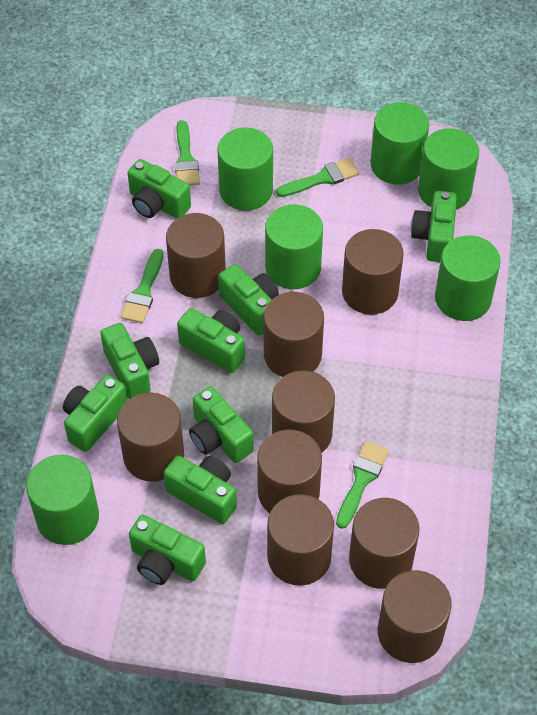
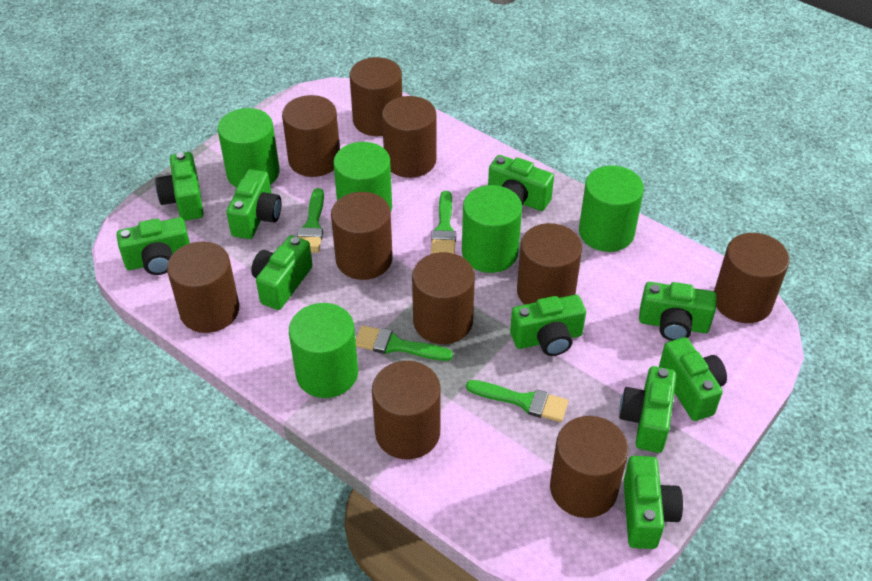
brown cylinder: 9 -> 10
green camera: 9 -> 10
green cylinder: 6 -> 5

